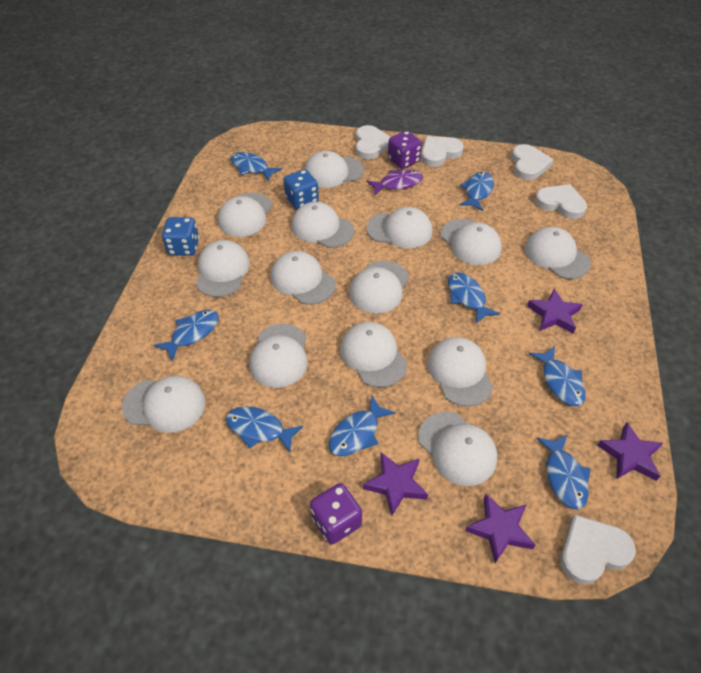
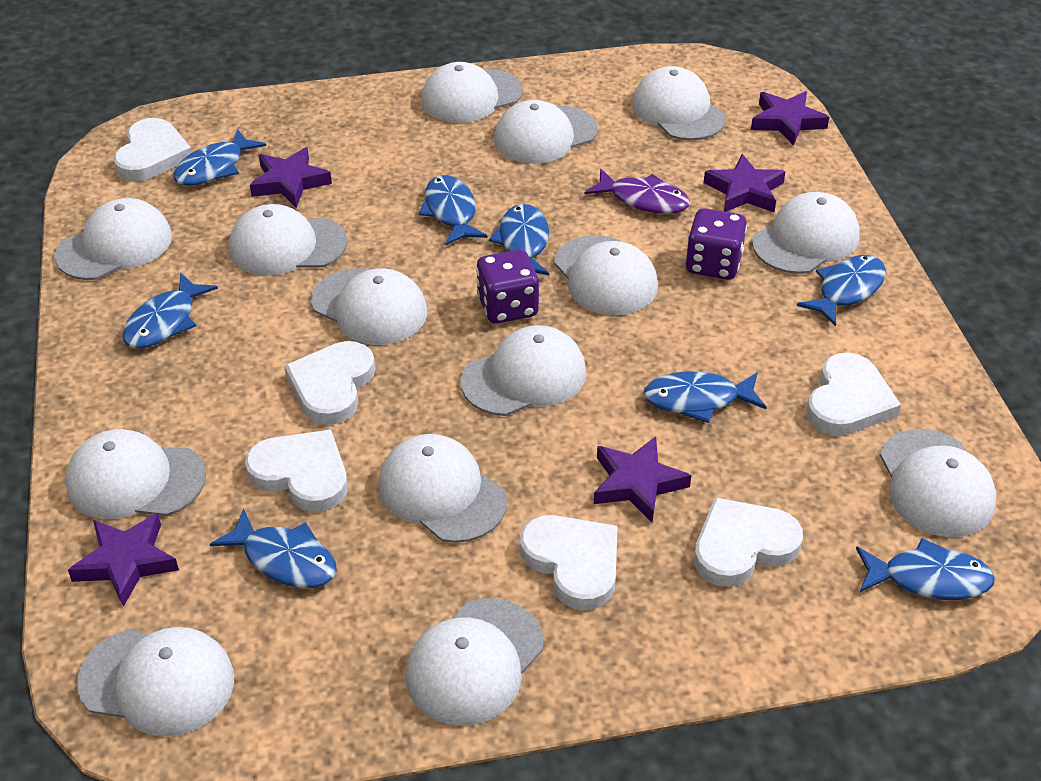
blue dice: 2 -> 0
purple star: 4 -> 5
white heart: 5 -> 6

